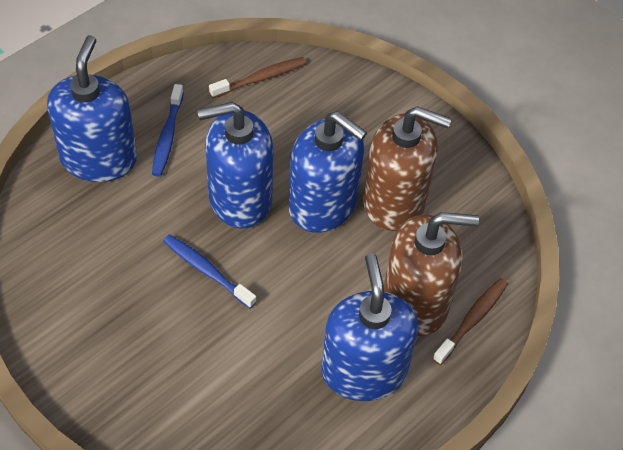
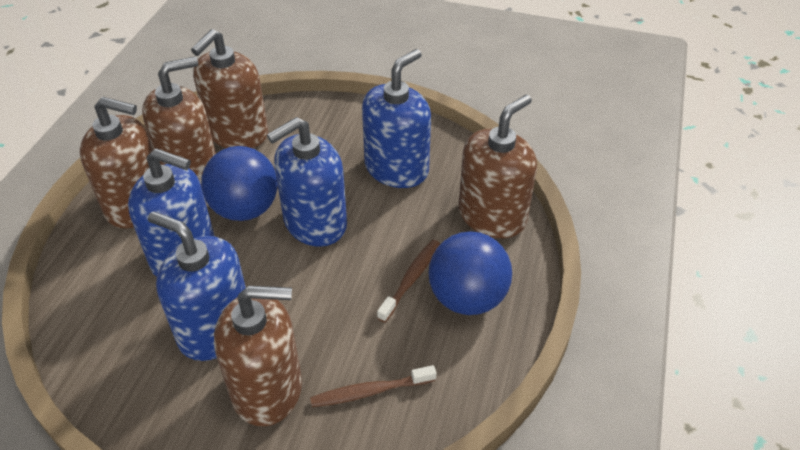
blue ball: 0 -> 2
blue toothbrush: 2 -> 0
brown soap dispenser: 2 -> 5

